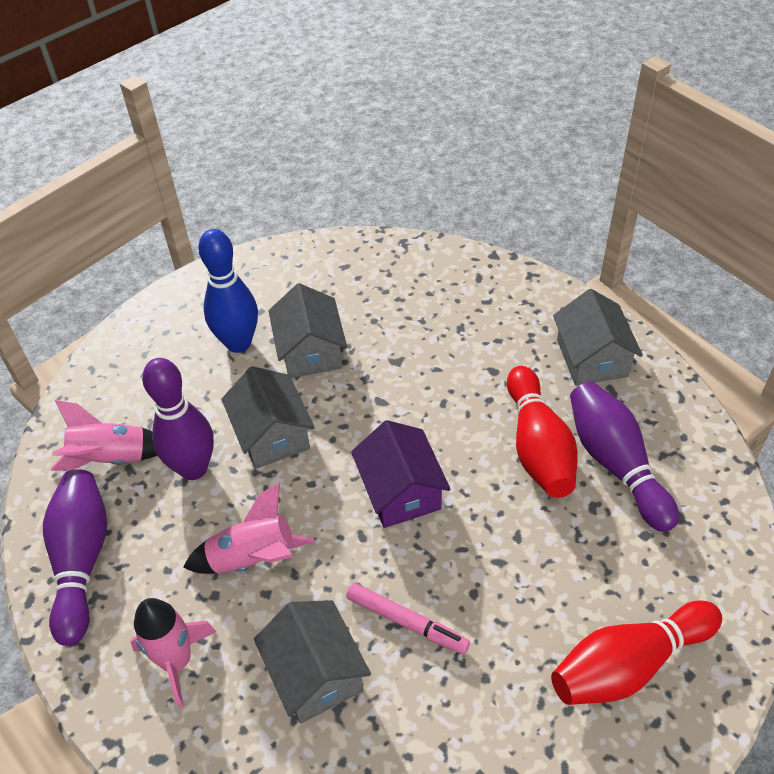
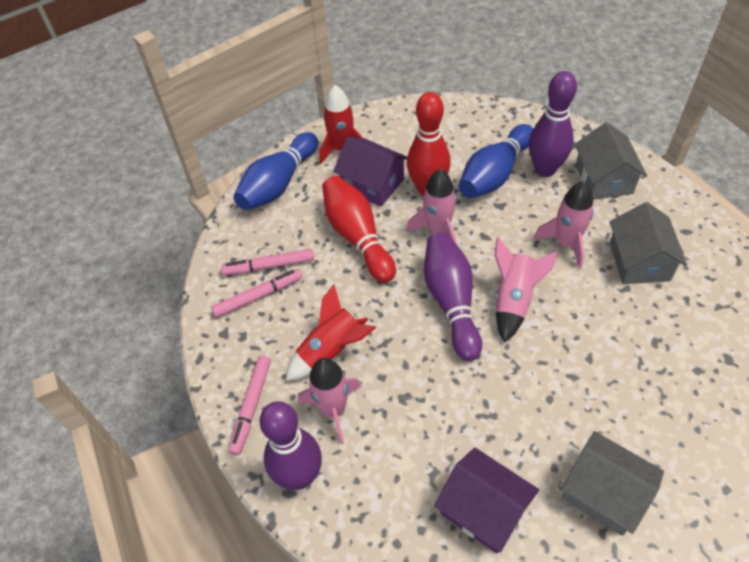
blue bowling pin: 1 -> 2
grey house: 4 -> 3
pink marker: 1 -> 3
pink rocket: 3 -> 4
purple house: 1 -> 2
red rocket: 0 -> 2

